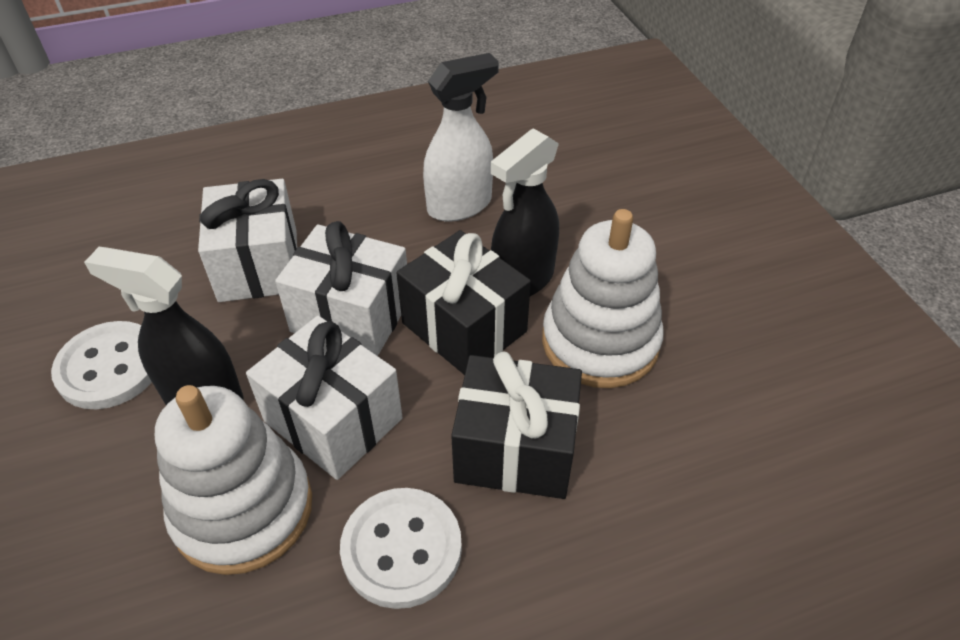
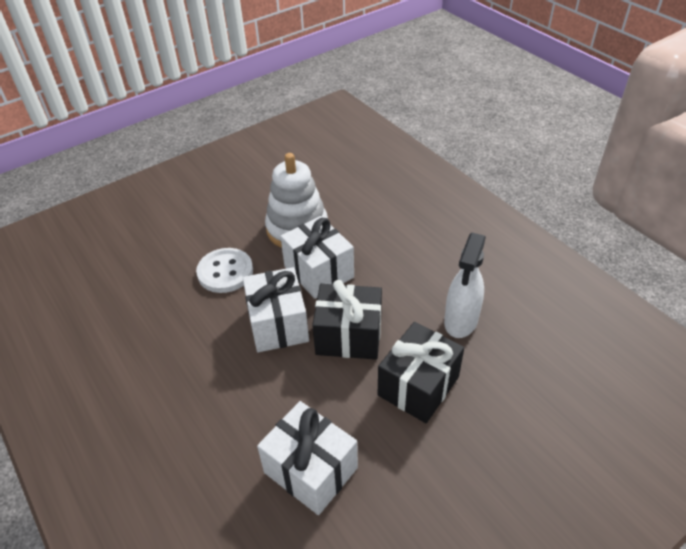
black spray bottle: 2 -> 0
white button: 2 -> 1
white stacking toy: 2 -> 1

